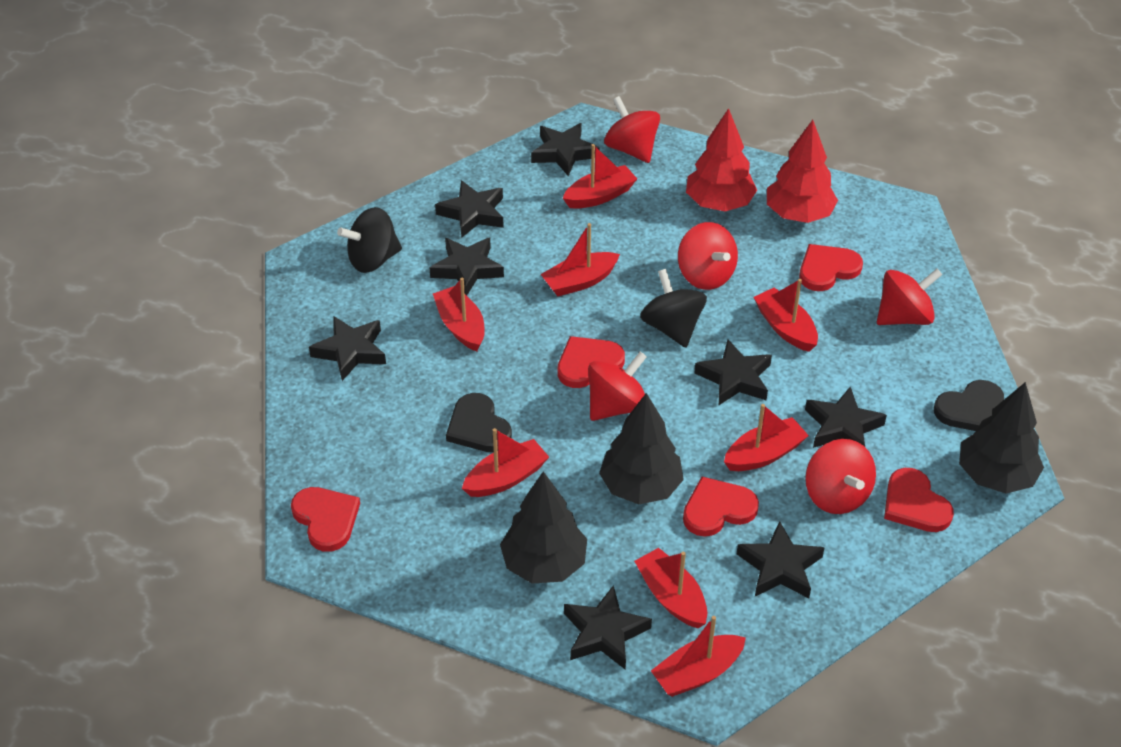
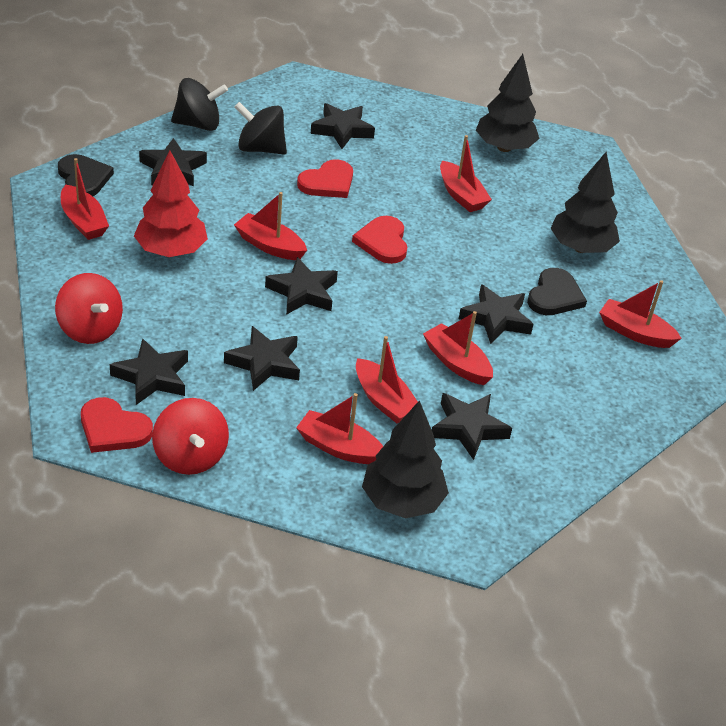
black star: 8 -> 7
red boat: 8 -> 7
red heart: 5 -> 3
red spinning top: 5 -> 2
red tree: 2 -> 1

